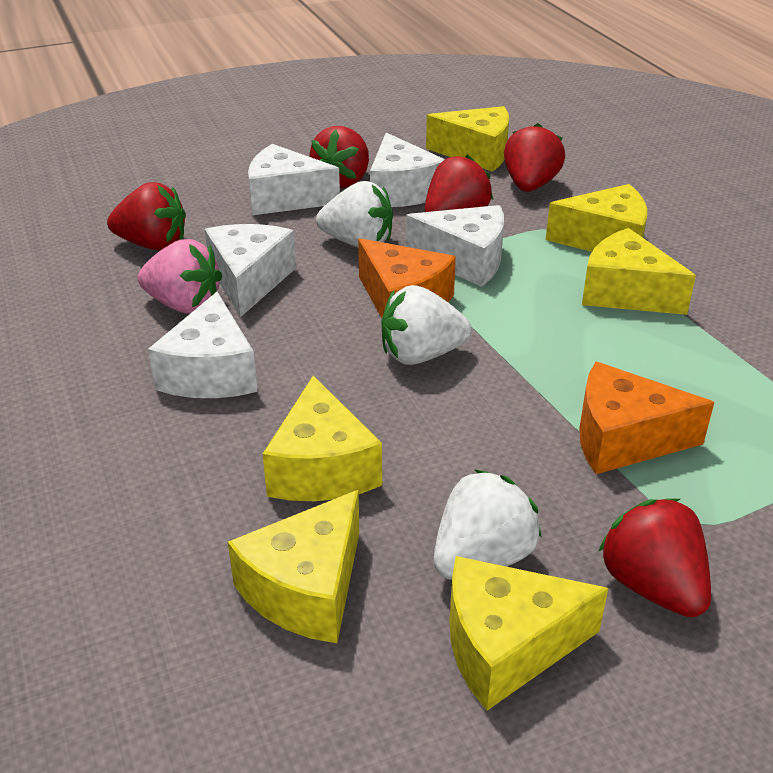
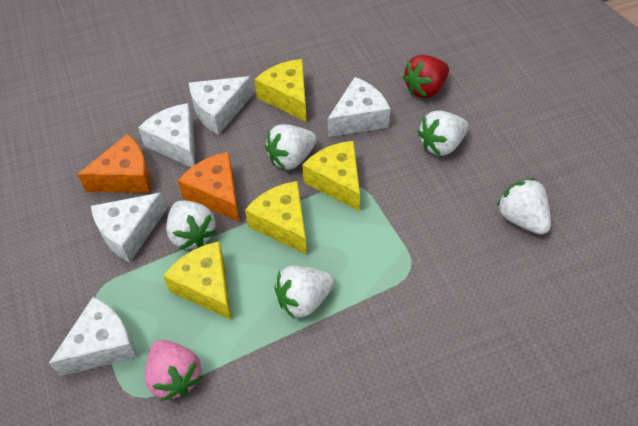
red strawberry: 5 -> 1
white strawberry: 3 -> 5
yellow cheese: 6 -> 4

